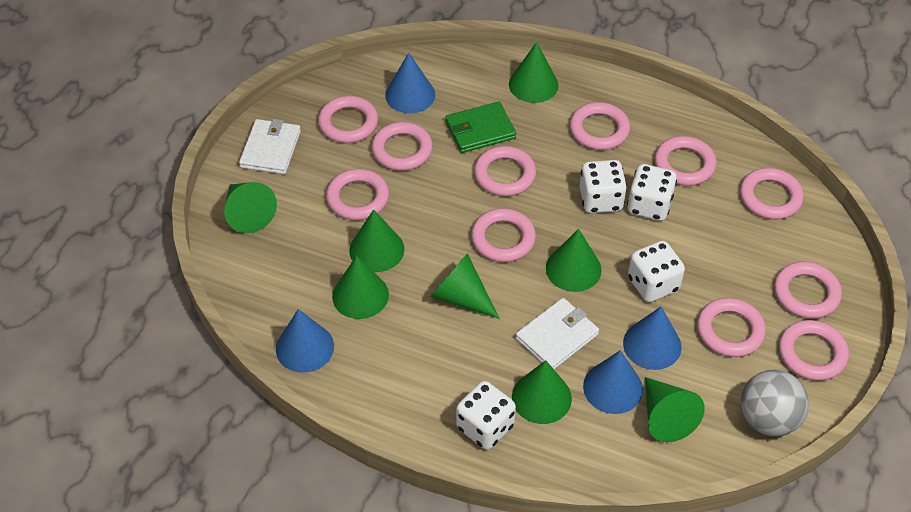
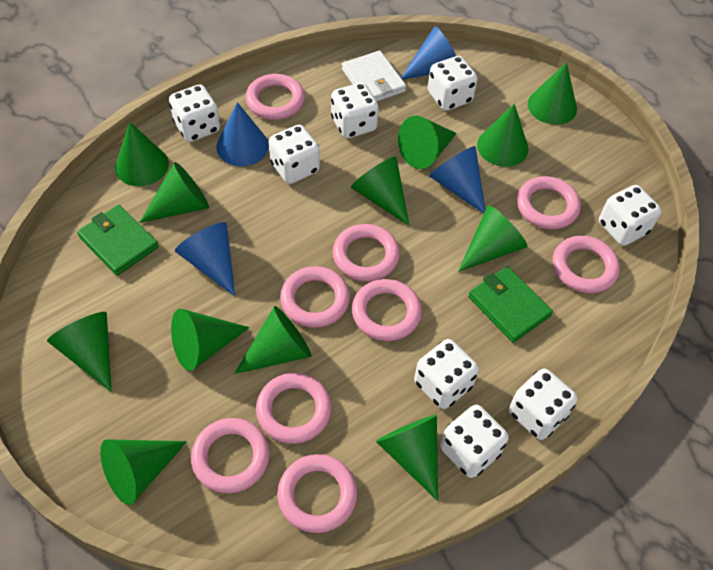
green cone: 8 -> 12
green wallet: 1 -> 2
grey ball: 1 -> 0
pink ring: 11 -> 9
white dice: 4 -> 8
white wallet: 2 -> 1

